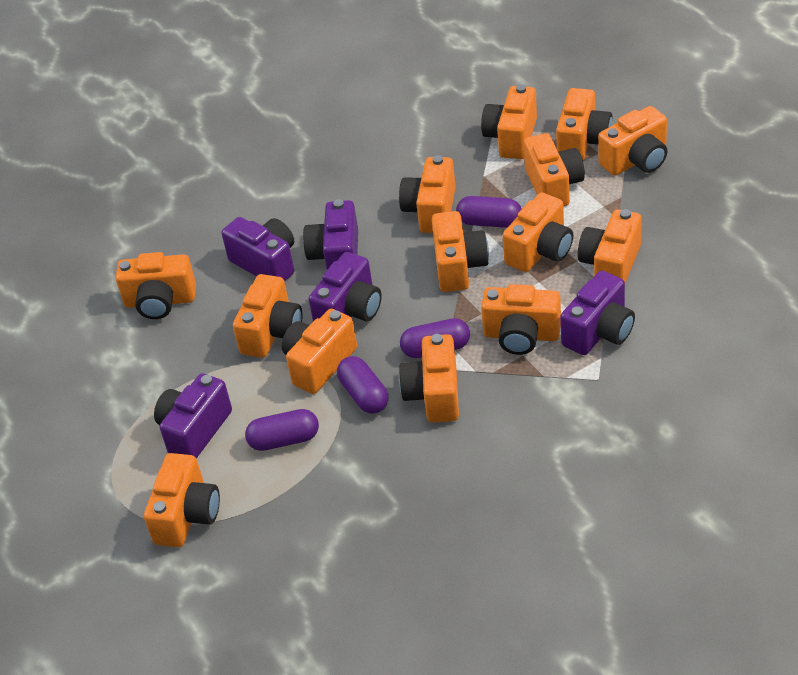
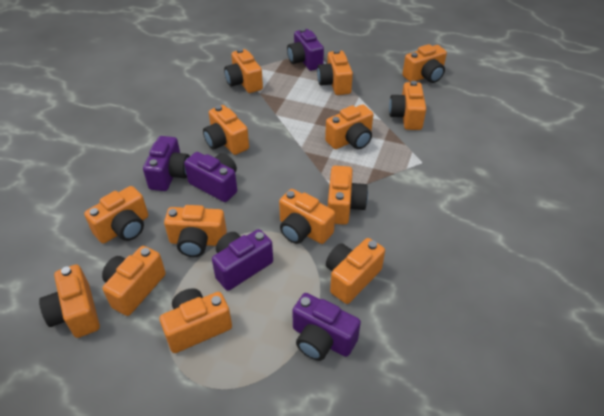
purple capsule: 4 -> 0

